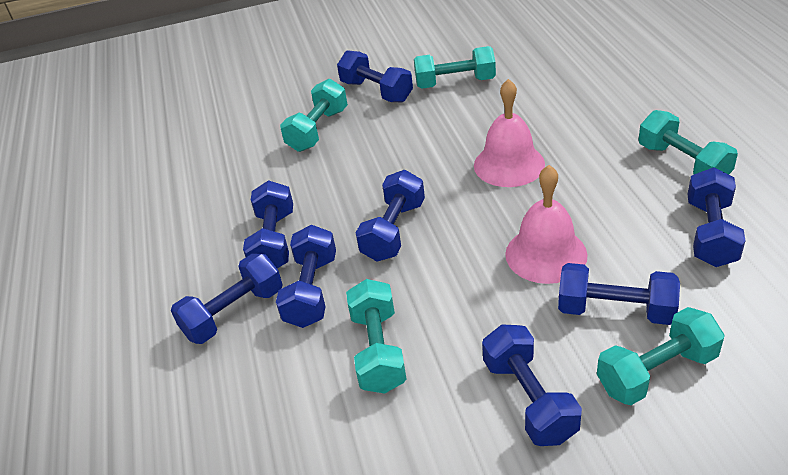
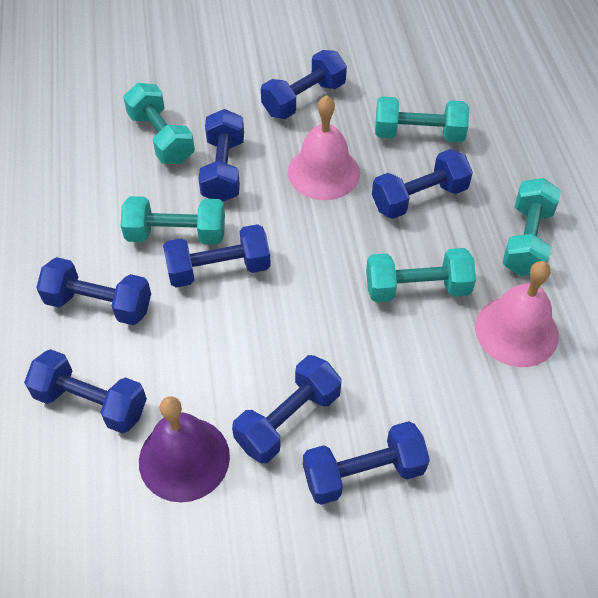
purple bell: 0 -> 1

